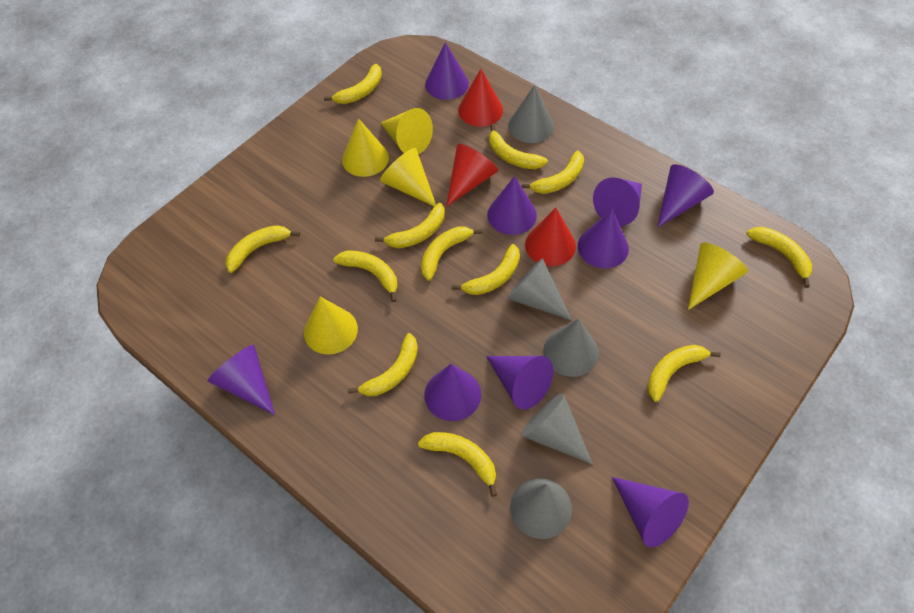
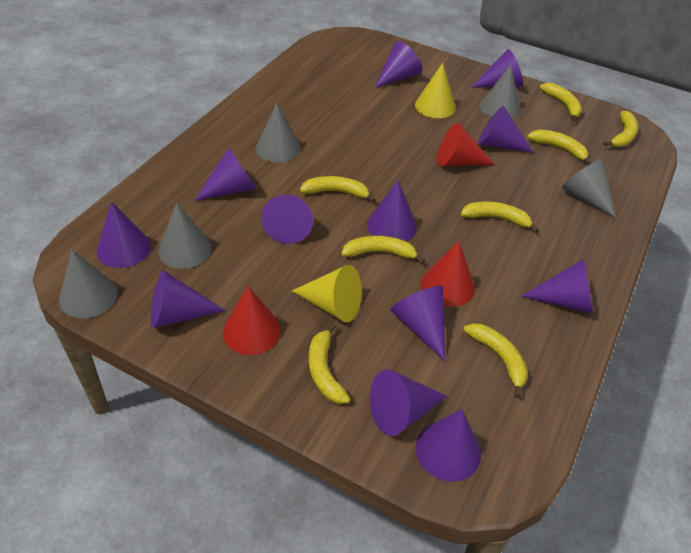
purple cone: 9 -> 12
yellow banana: 12 -> 8
yellow cone: 5 -> 2

